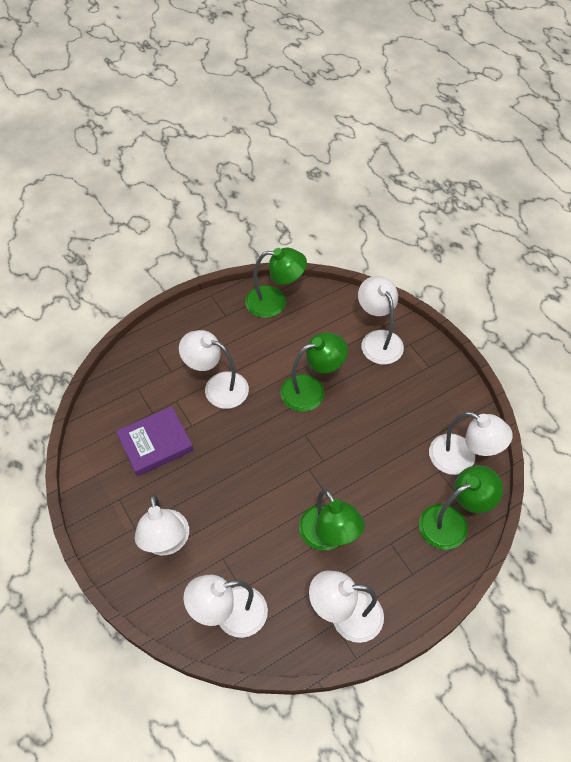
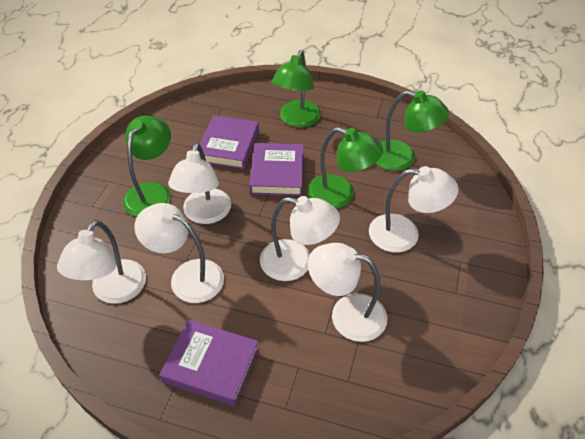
purple book: 1 -> 3

